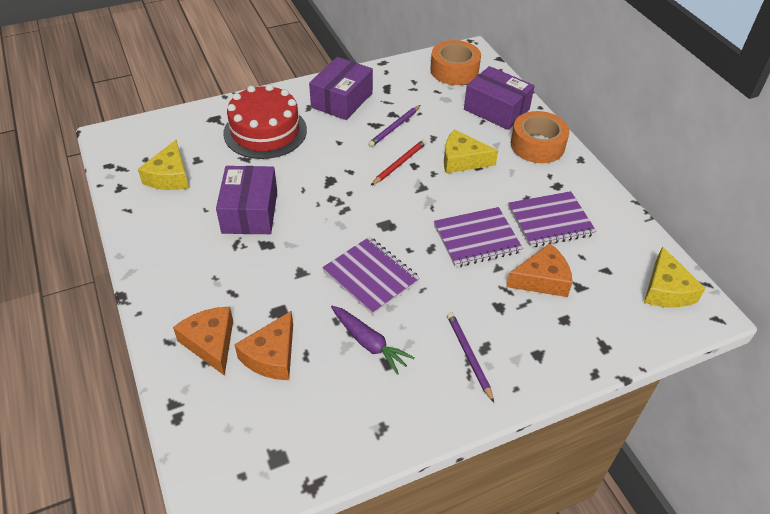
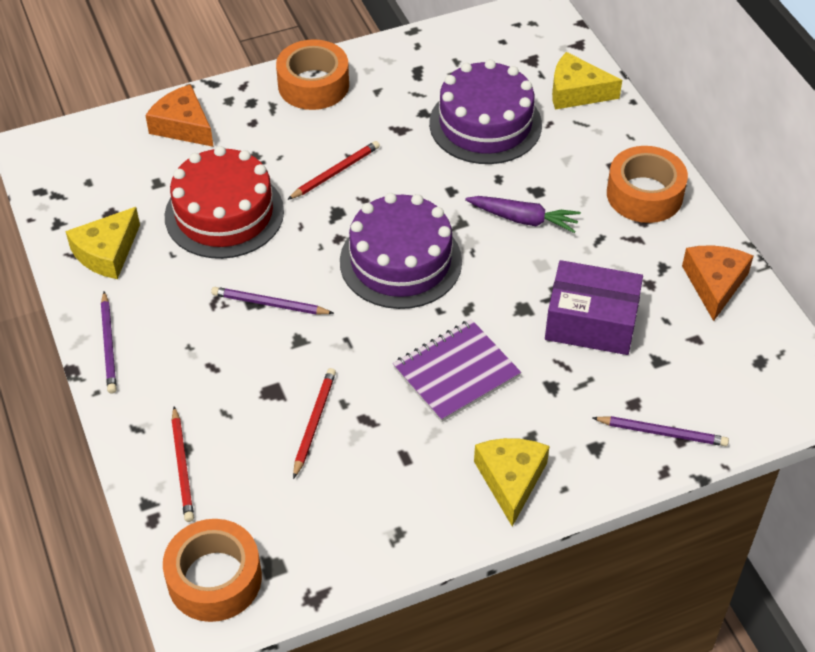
orange cheese: 3 -> 2
orange tape: 2 -> 3
purple box: 3 -> 1
purple cake: 0 -> 2
purple notebook: 3 -> 1
purple pencil: 2 -> 3
red pencil: 1 -> 3

